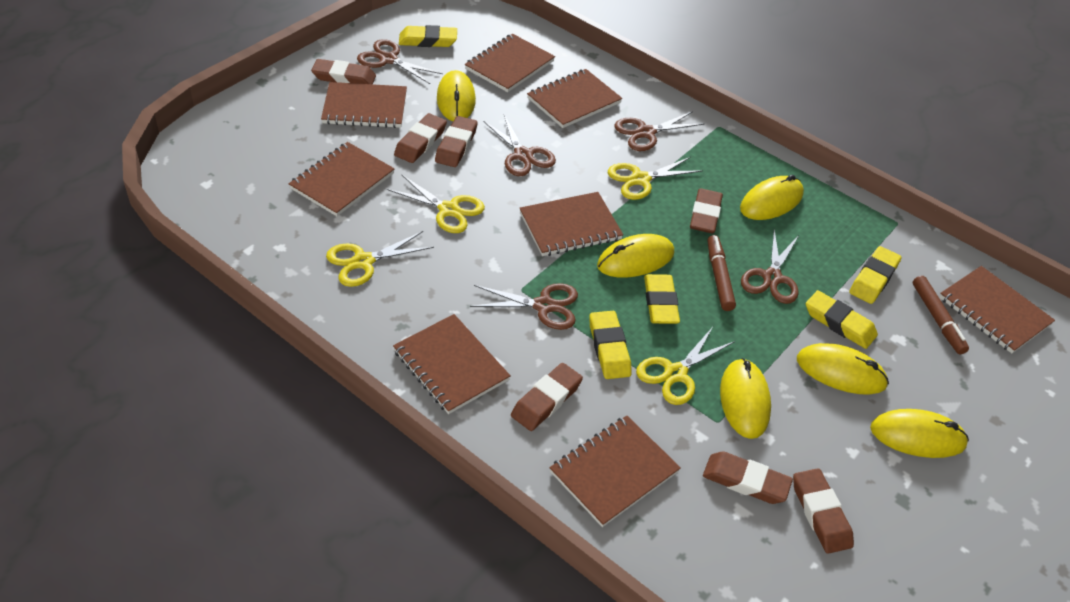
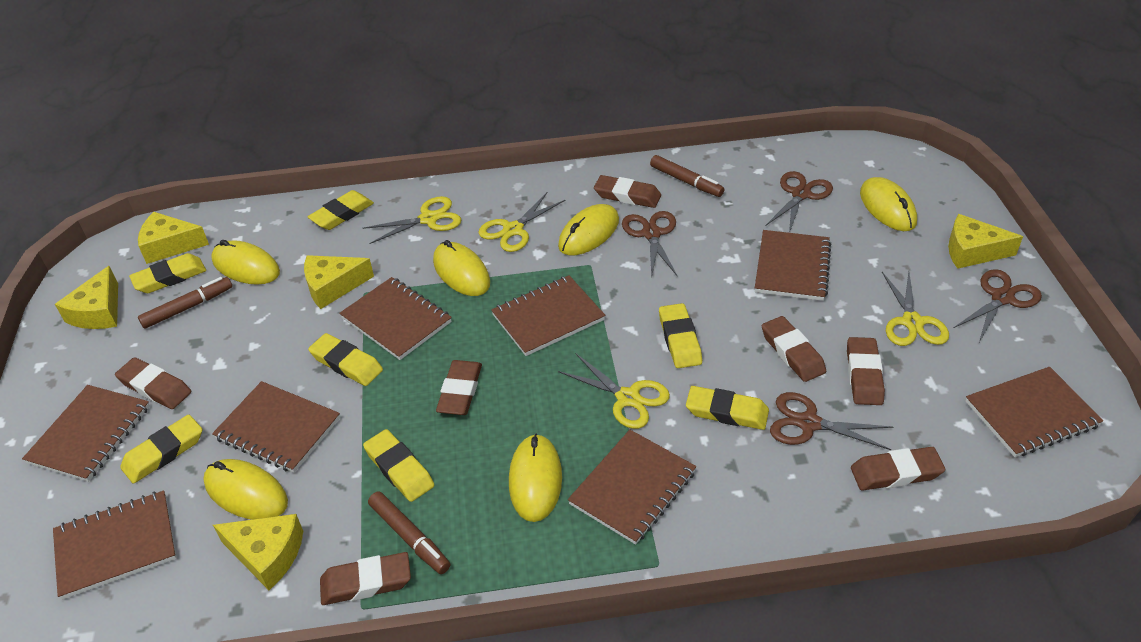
brown marker: 2 -> 3
brown scissors: 5 -> 4
yellow cheese: 0 -> 5
yellow eraser: 5 -> 7

